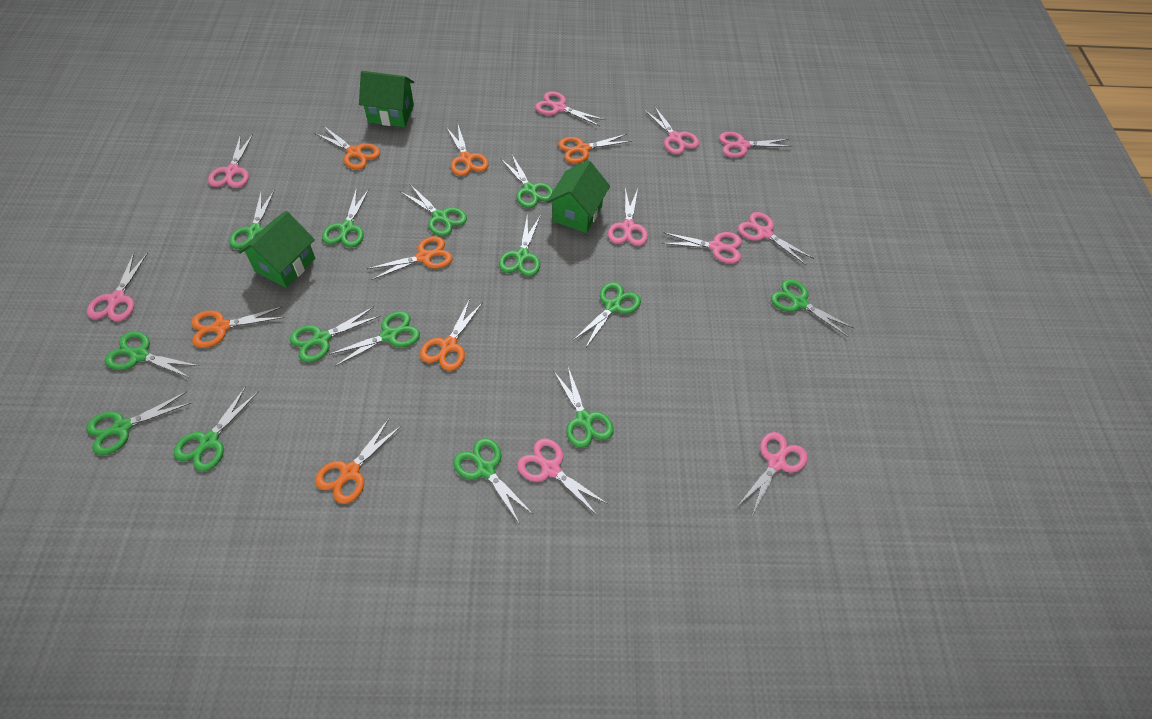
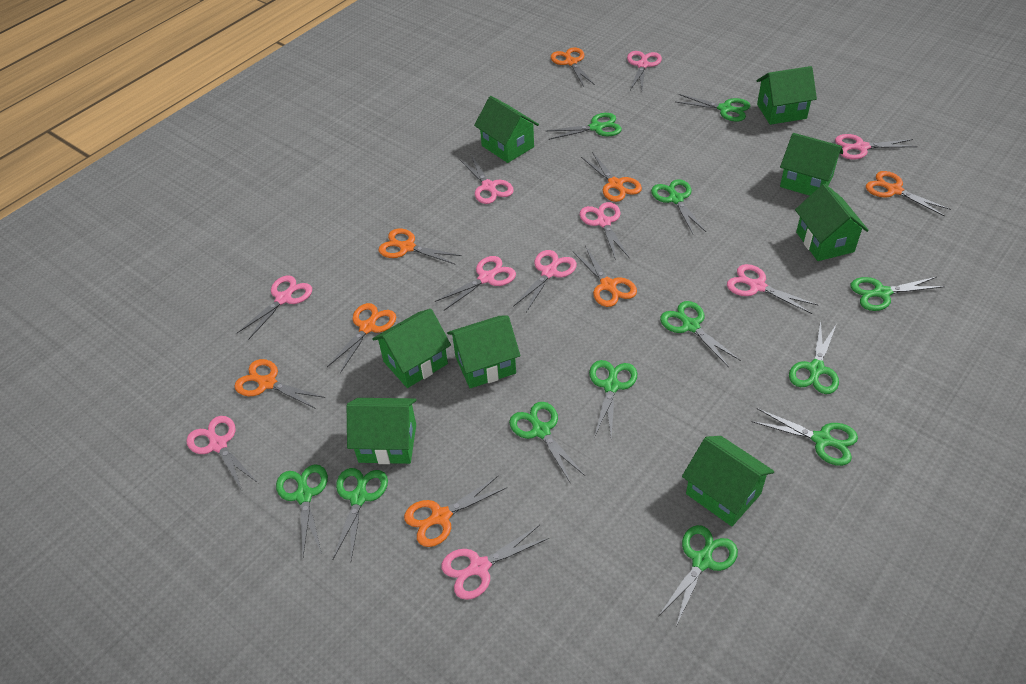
green house: 3 -> 8
green scissors: 14 -> 12
orange scissors: 7 -> 8

